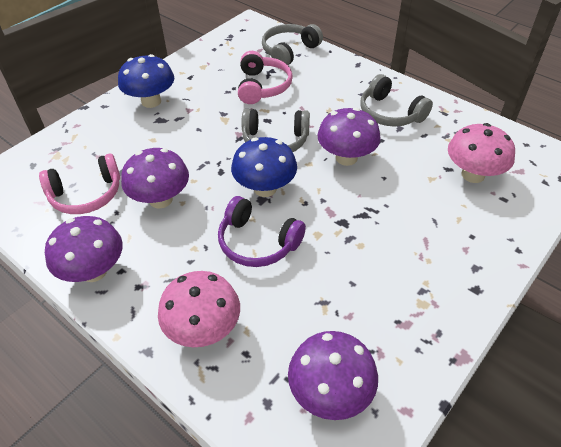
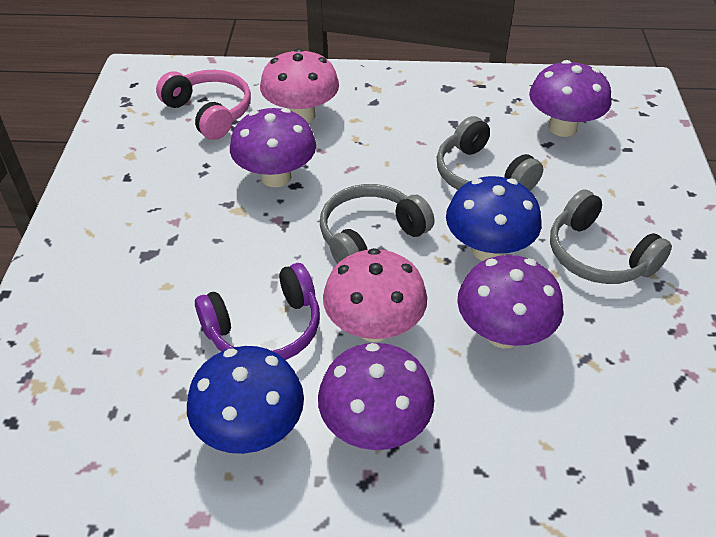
pink headphones: 2 -> 1

